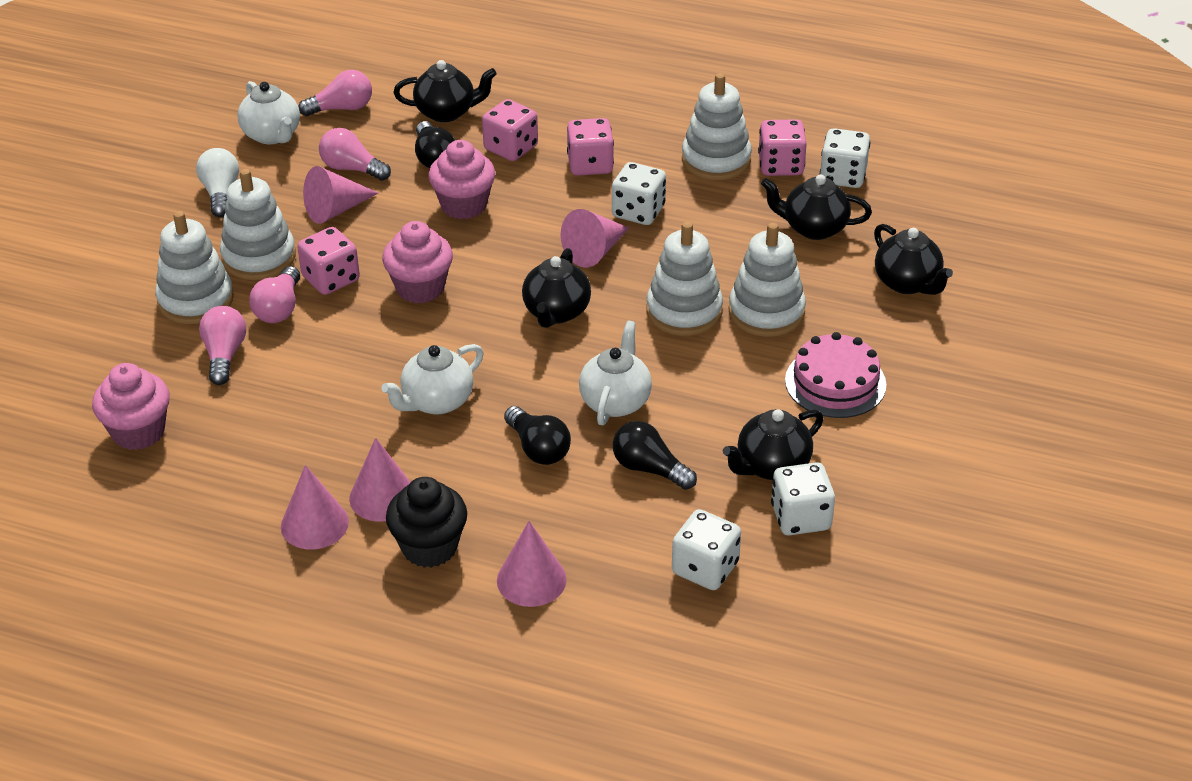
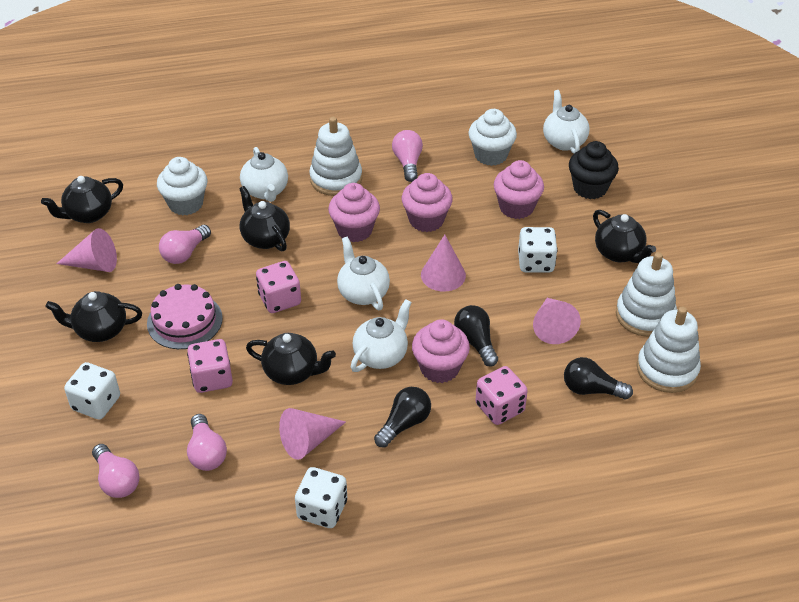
pink cone: 5 -> 4
pink cupcake: 3 -> 4
pink dice: 4 -> 3
white cupcake: 0 -> 2
white dice: 4 -> 3
white light bulb: 1 -> 0
white stacking toy: 5 -> 3
white teapot: 3 -> 4

